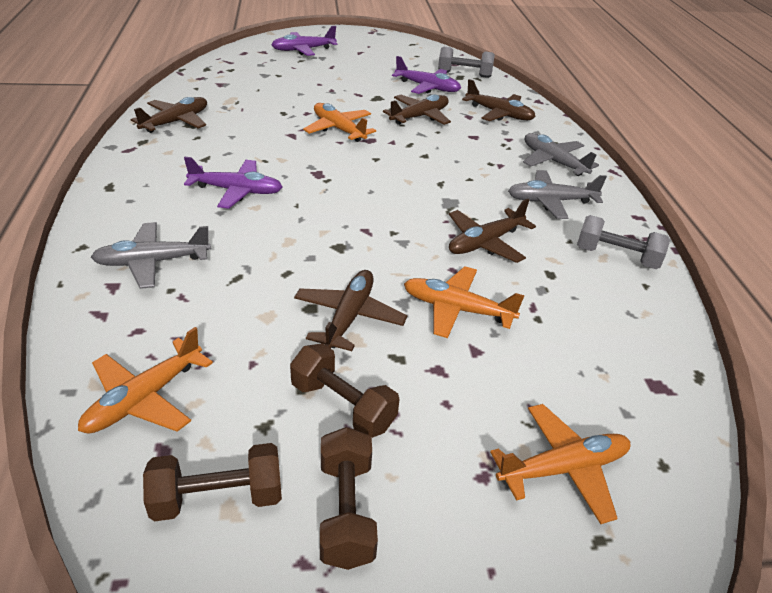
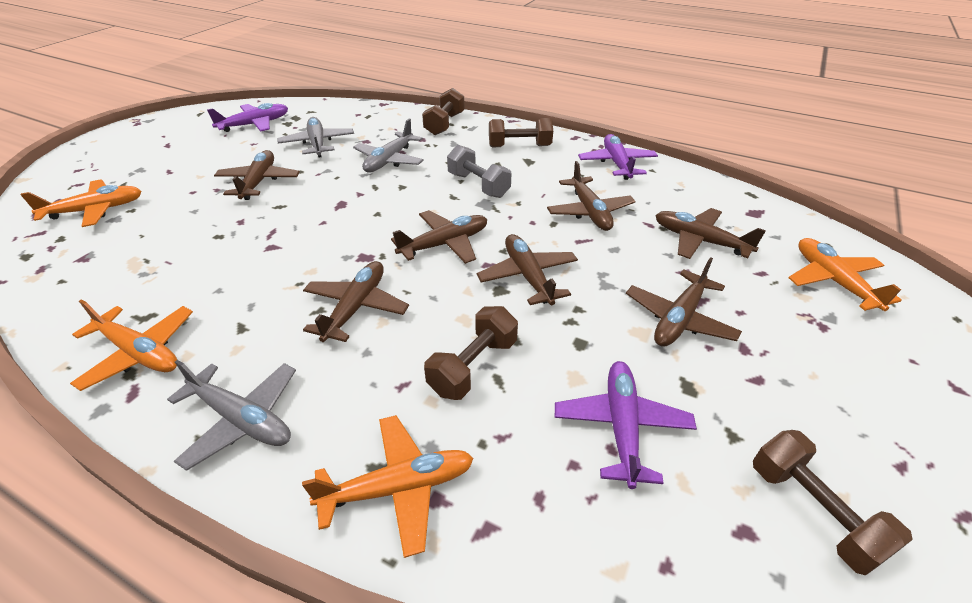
brown dumbbell: 3 -> 4
brown plane: 5 -> 7
grey dumbbell: 2 -> 1

